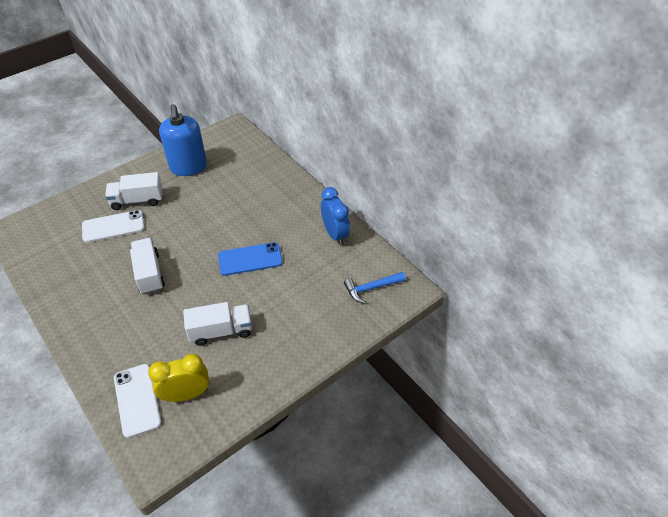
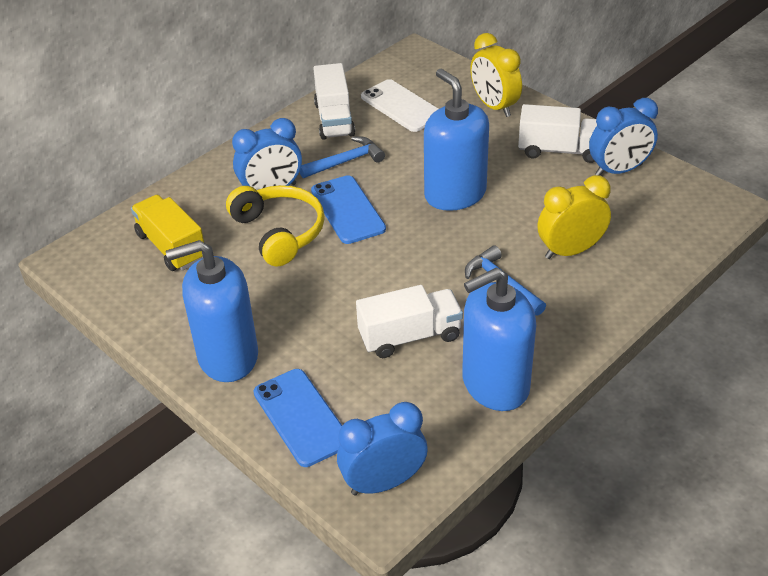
blue clock: 1 -> 3
blue hammer: 1 -> 2
blue phone: 1 -> 2
blue soap dispenser: 1 -> 3
white phone: 2 -> 1
yellow clock: 1 -> 2
yellow headphones: 0 -> 1
yellow truck: 0 -> 1

